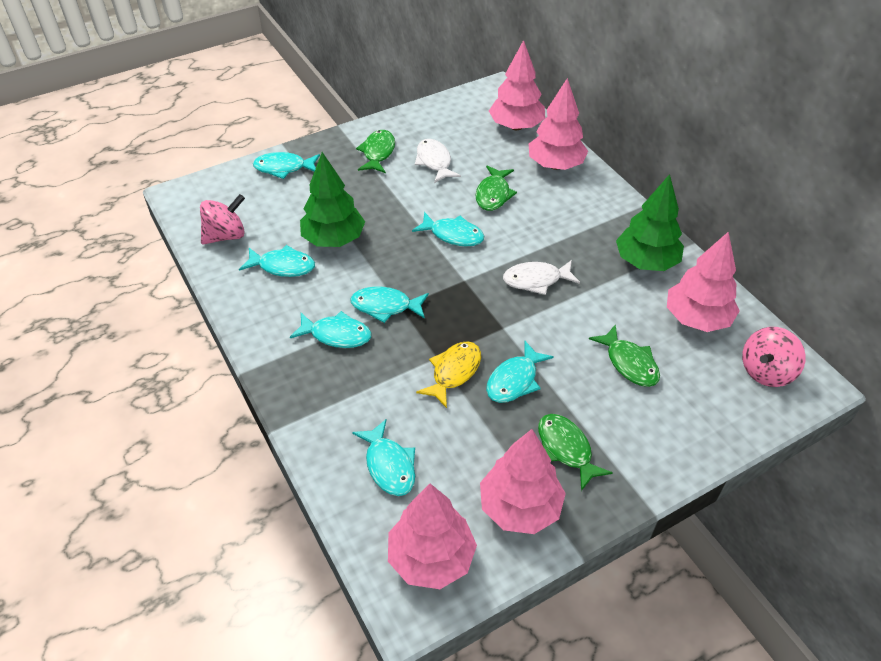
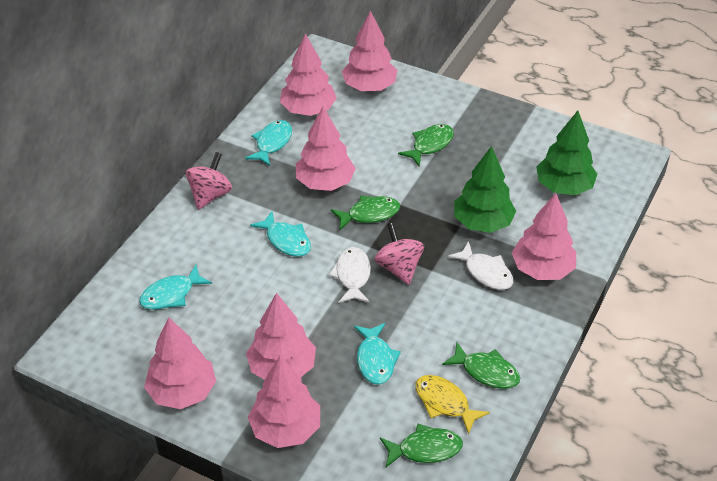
pink tree: 5 -> 7
turquoise fish: 7 -> 4

